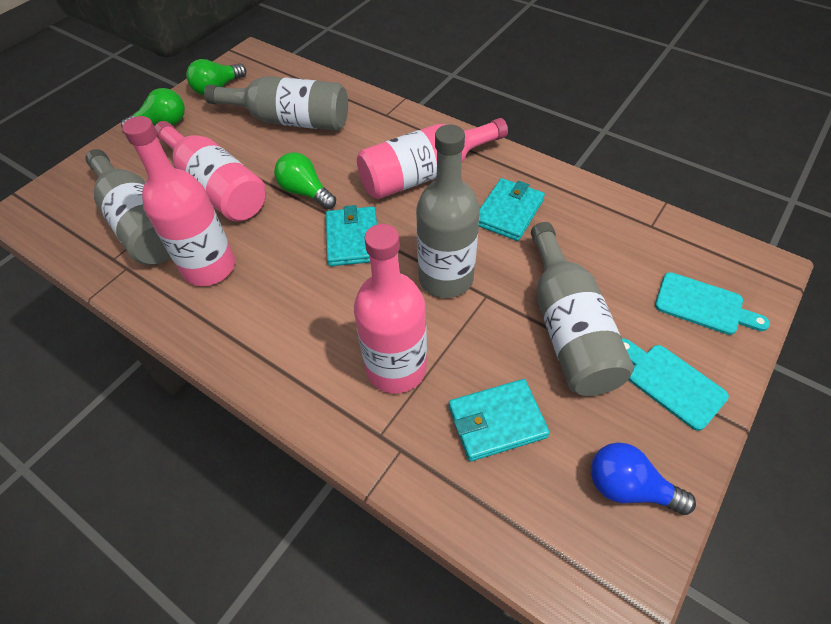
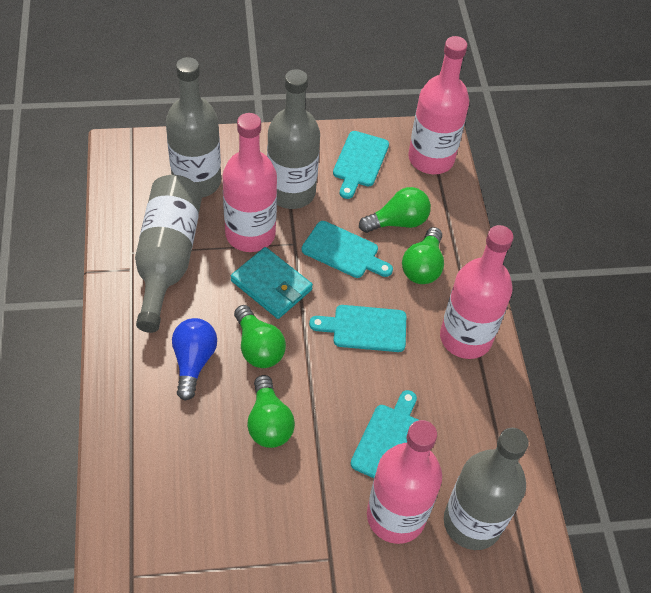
green light bulb: 3 -> 4
turquoise cutting board: 2 -> 4
turquoise wallet: 3 -> 1

